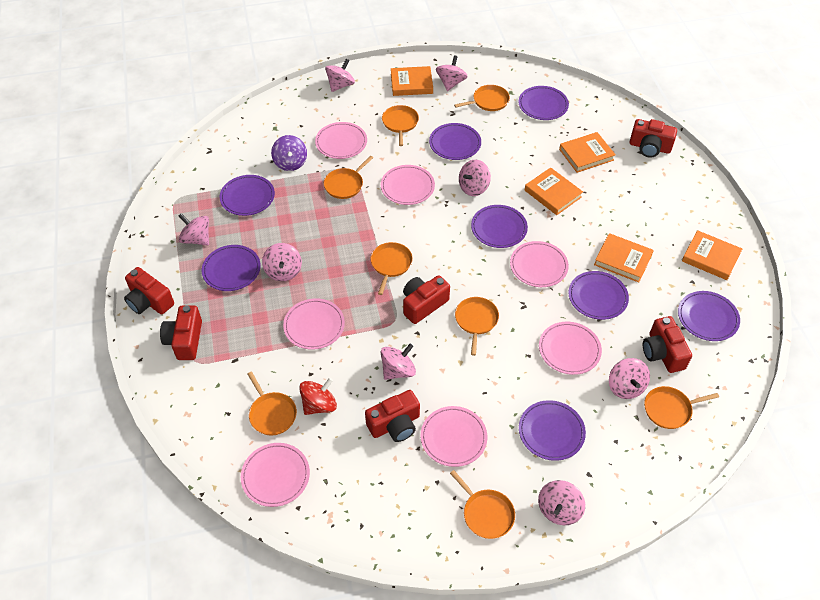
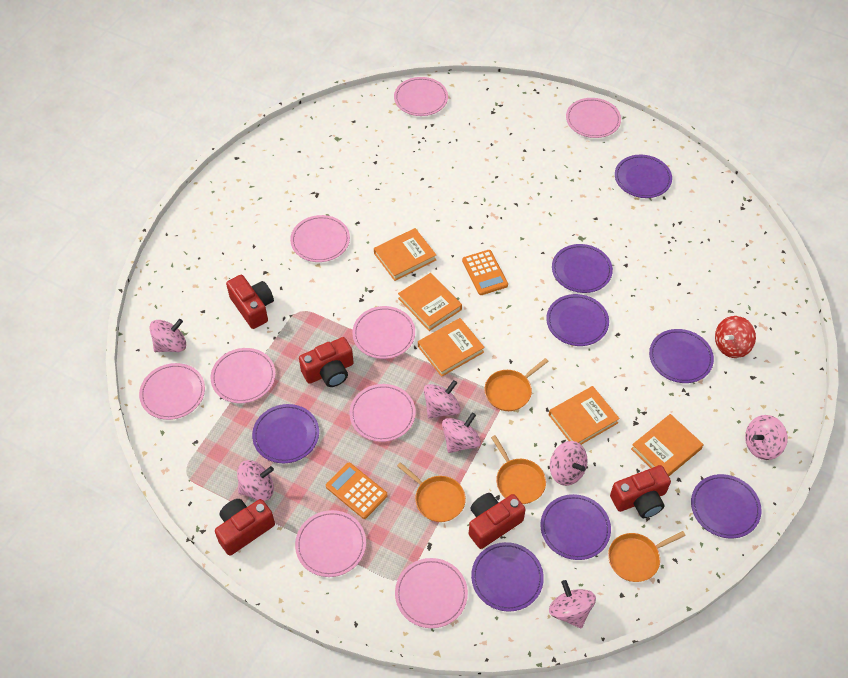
orange calculator: 0 -> 2
orange pan: 8 -> 4
pink plate: 7 -> 9
pink spinning top: 8 -> 7
purple spinning top: 1 -> 0
red camera: 6 -> 5

